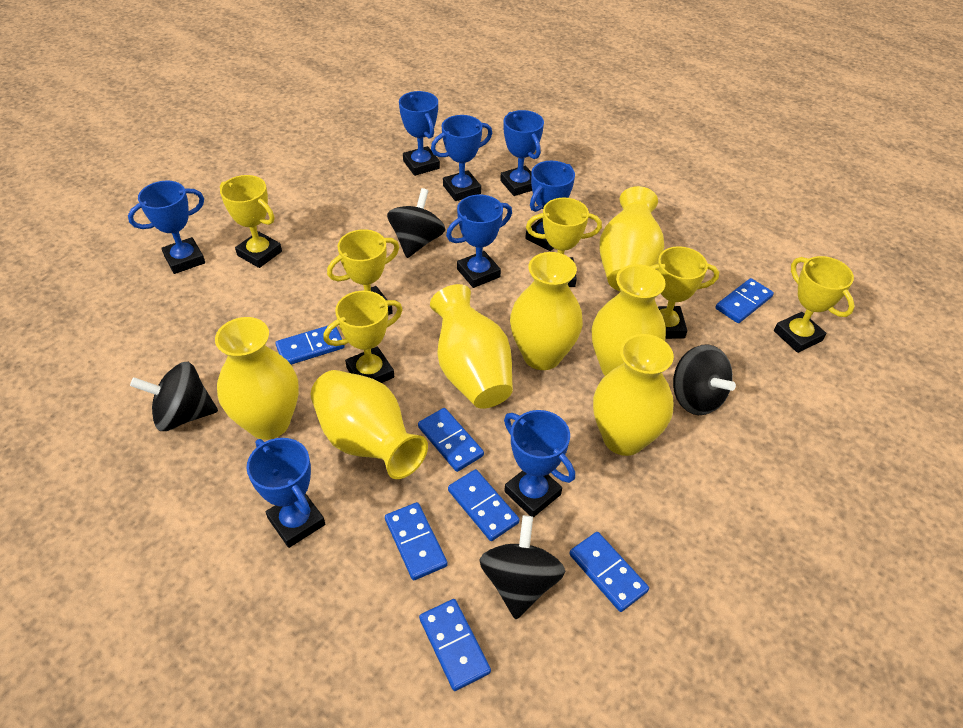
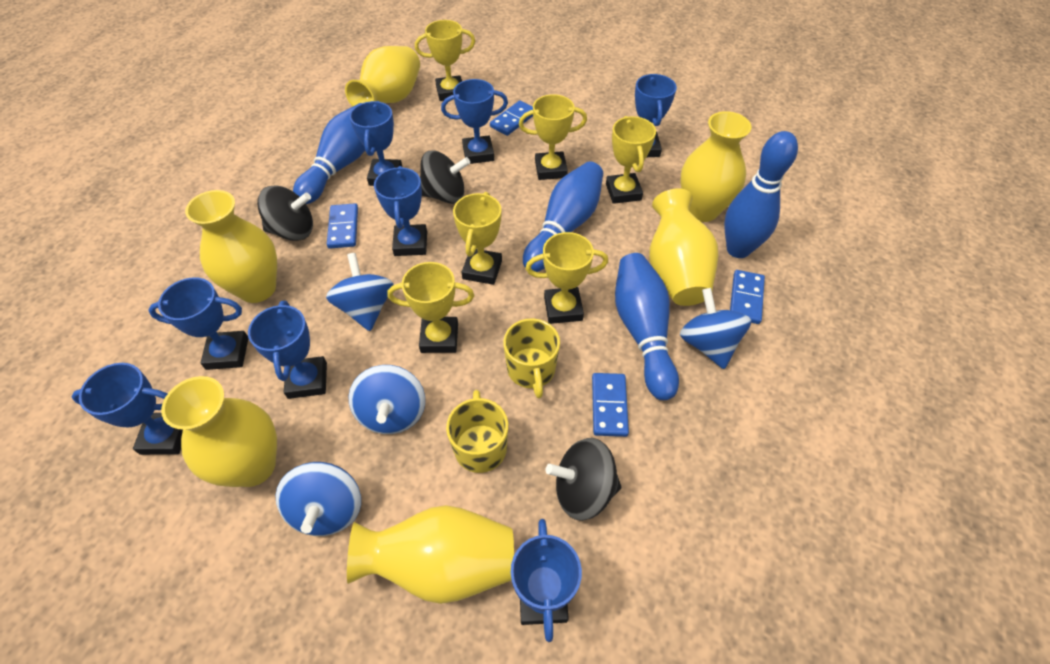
black spinning top: 4 -> 3
blue bowling pin: 0 -> 4
blue domino: 7 -> 4
blue spinning top: 0 -> 4
yellow mug: 0 -> 2
yellow vase: 7 -> 6

